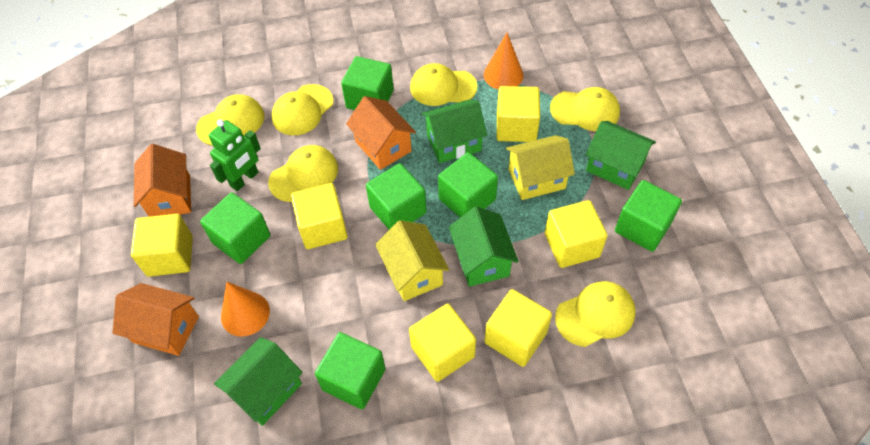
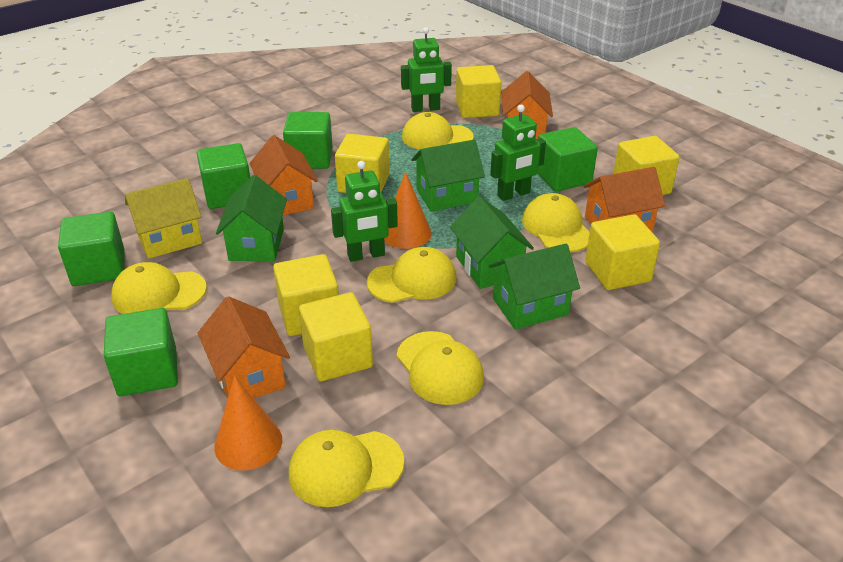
green cube: 6 -> 5
green robot: 1 -> 3
orange house: 3 -> 4
yellow house: 2 -> 1

